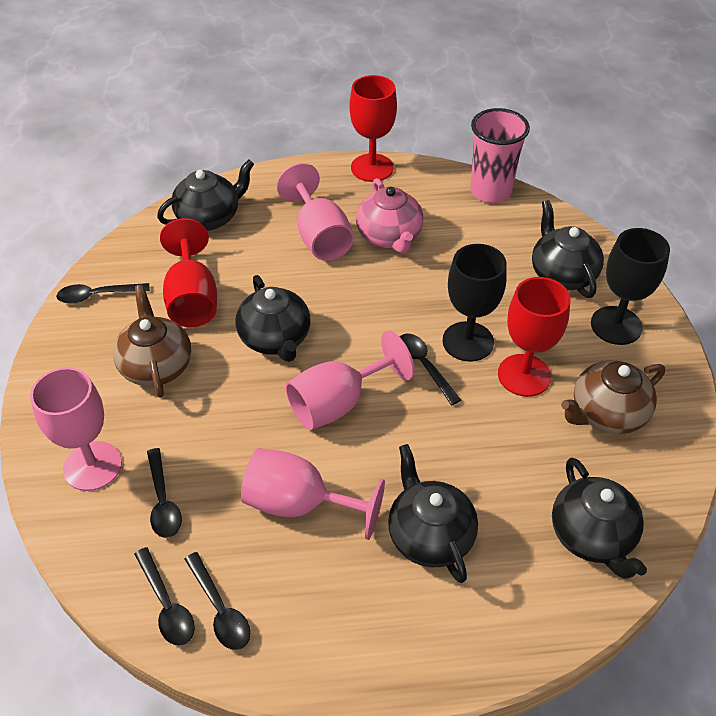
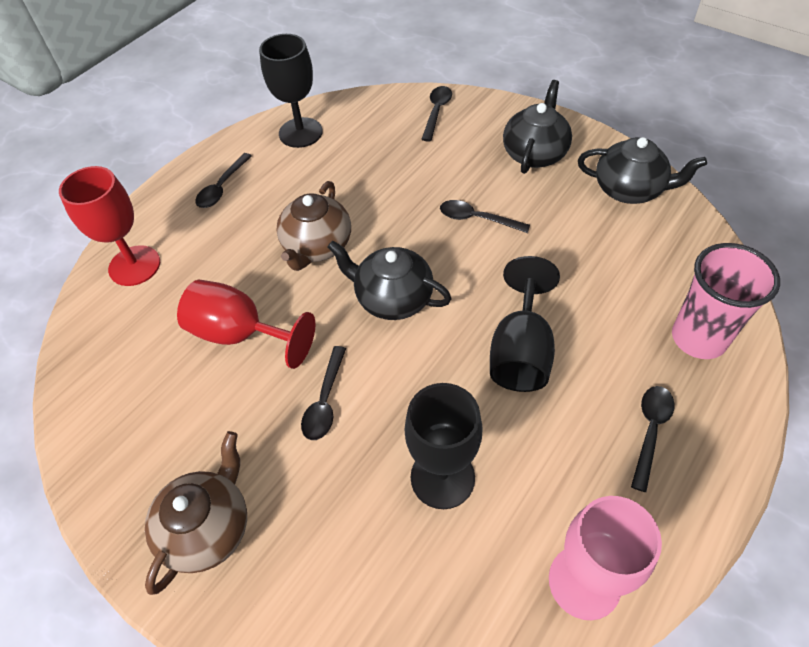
black goblet: 2 -> 3
black teapot: 5 -> 3
pink goblet: 4 -> 1
pink teapot: 1 -> 0
red goblet: 3 -> 2

